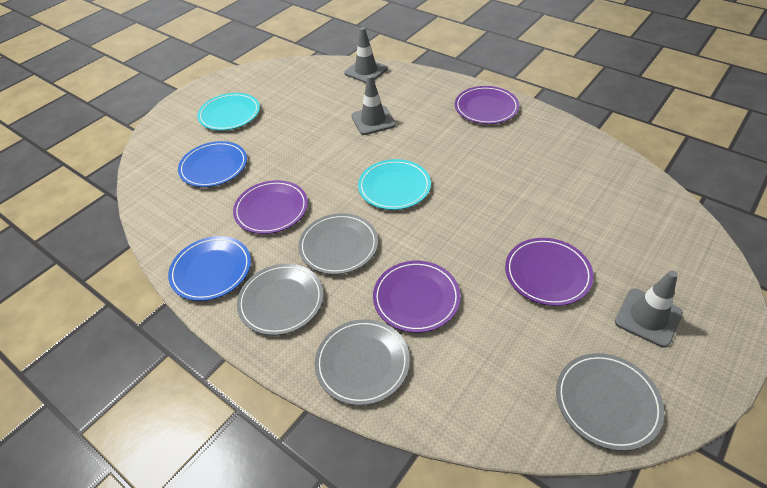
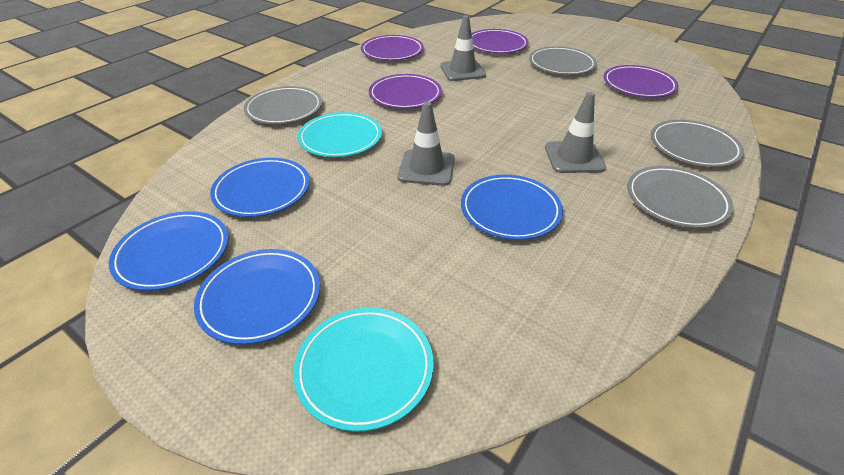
blue plate: 2 -> 4

